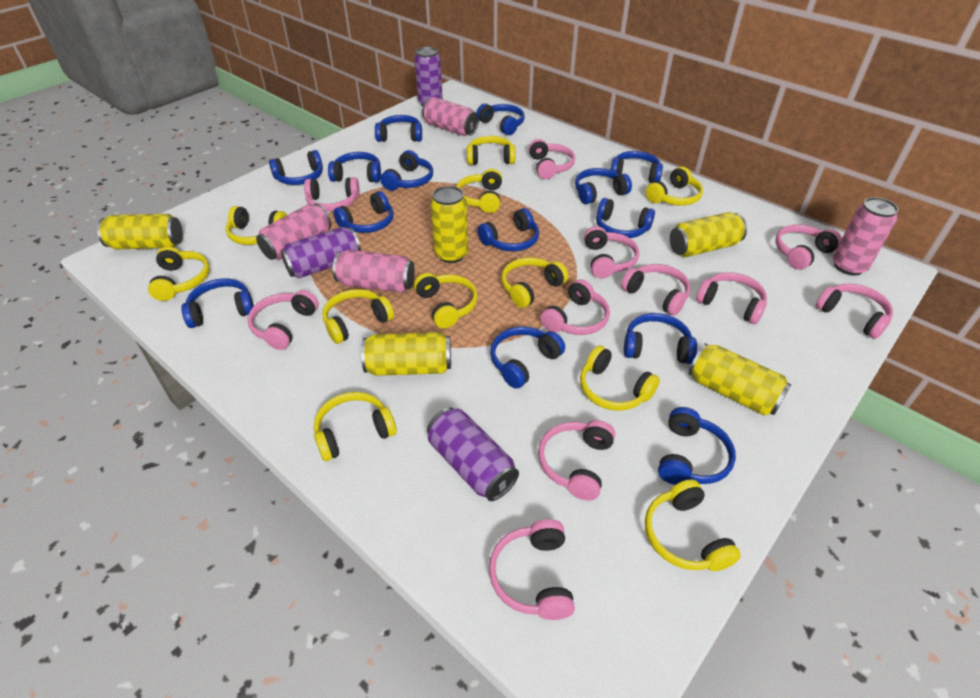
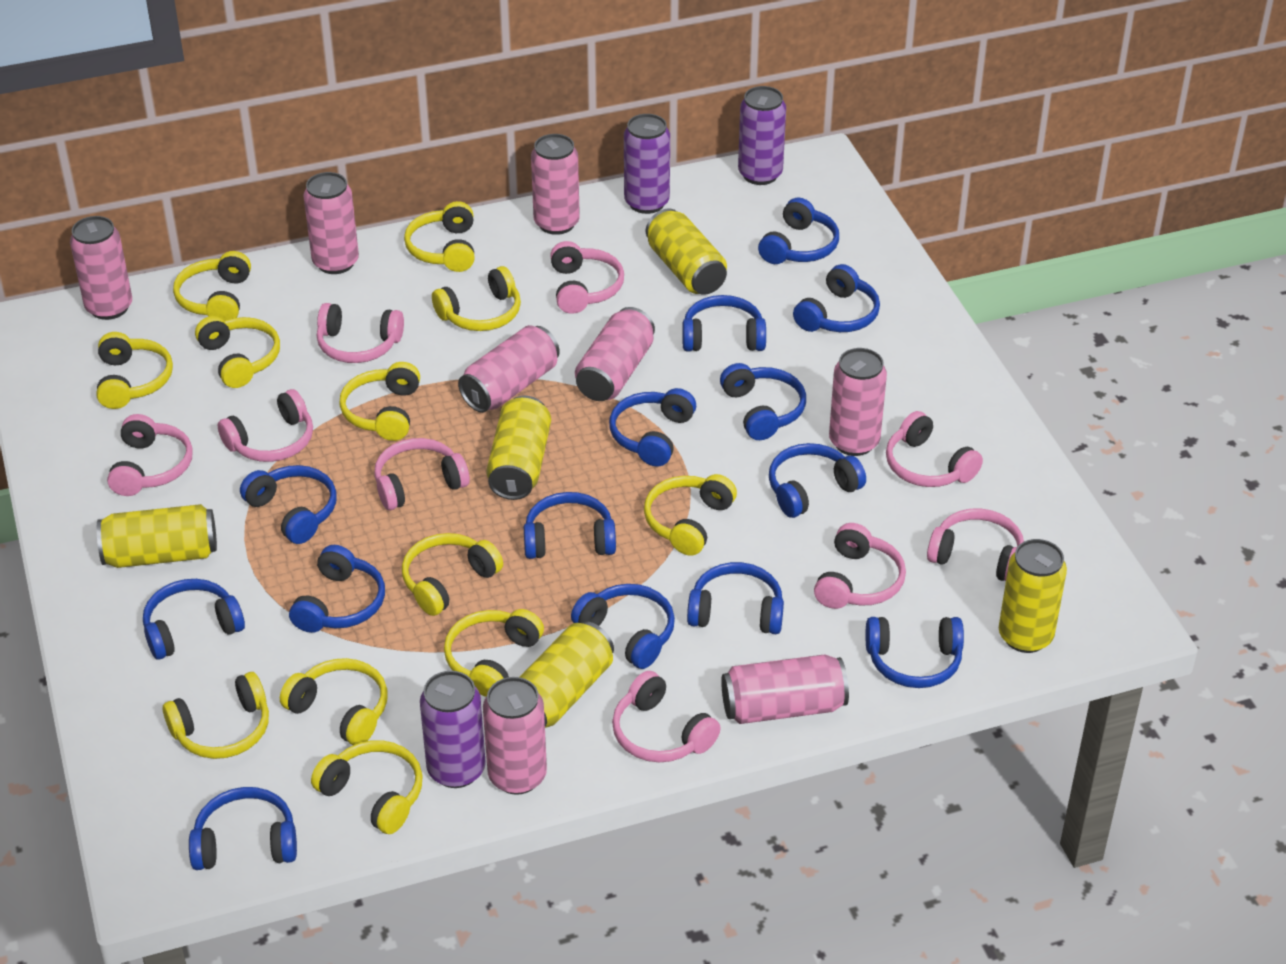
pink can: 4 -> 8
pink headphones: 11 -> 9
yellow headphones: 11 -> 12

